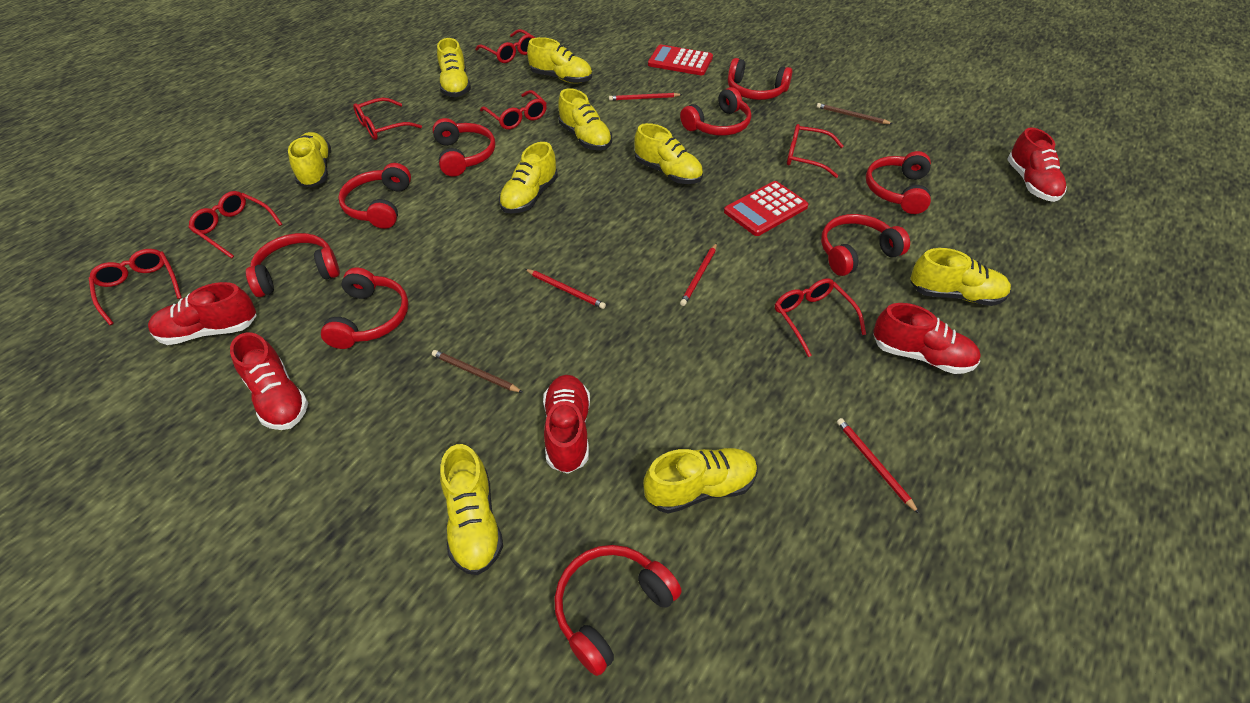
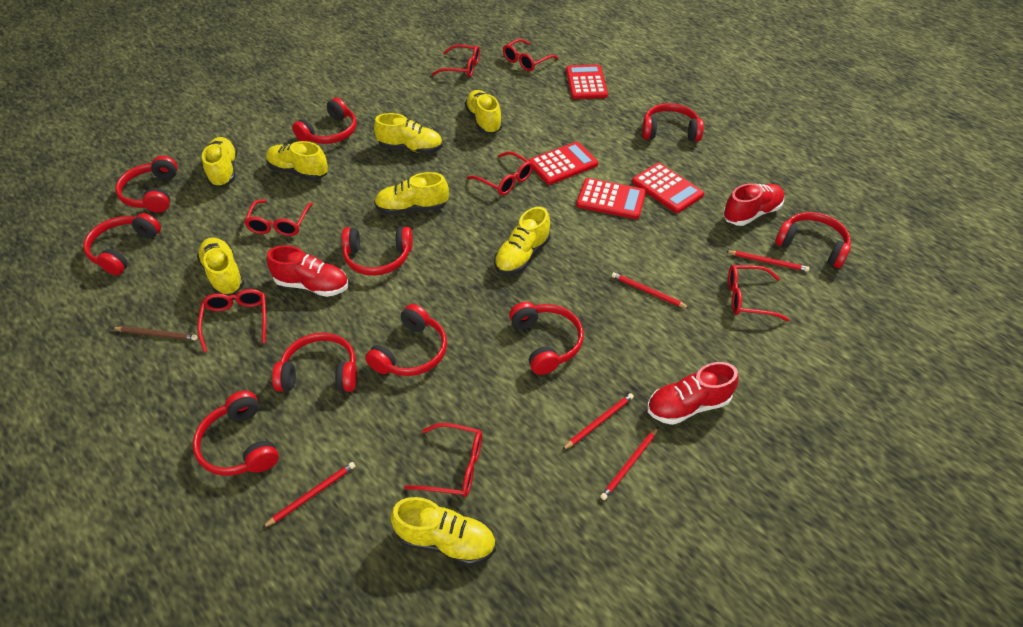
brown pencil: 2 -> 1
red calculator: 2 -> 4
red headphones: 9 -> 10
red pencil: 4 -> 5
red shoe: 5 -> 3
yellow shoe: 9 -> 8

